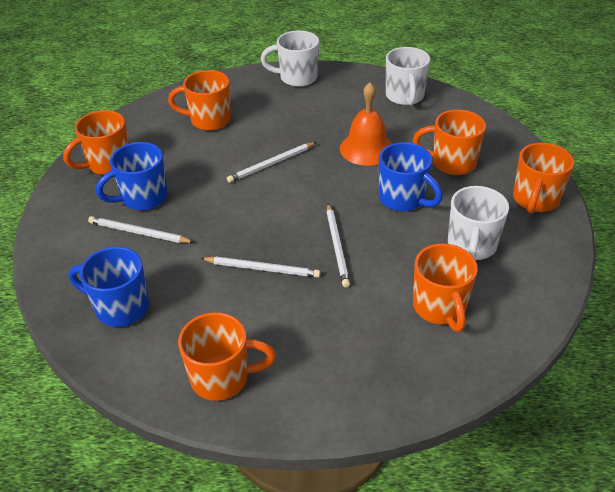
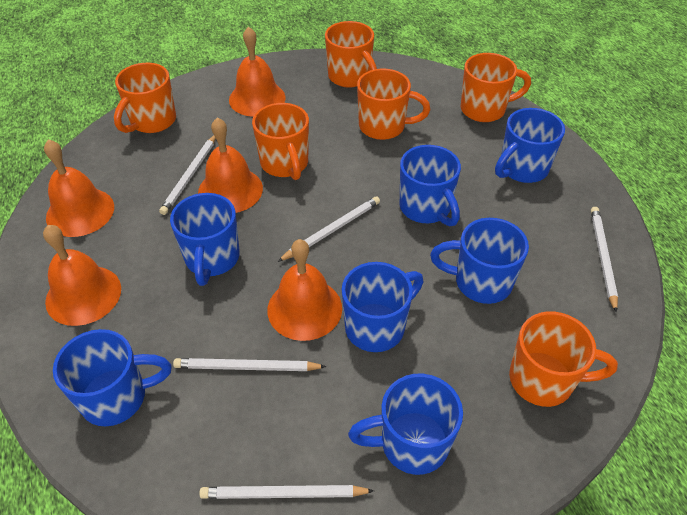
blue mug: 3 -> 7
orange bell: 1 -> 5
white mug: 3 -> 0
white pencil: 4 -> 5

